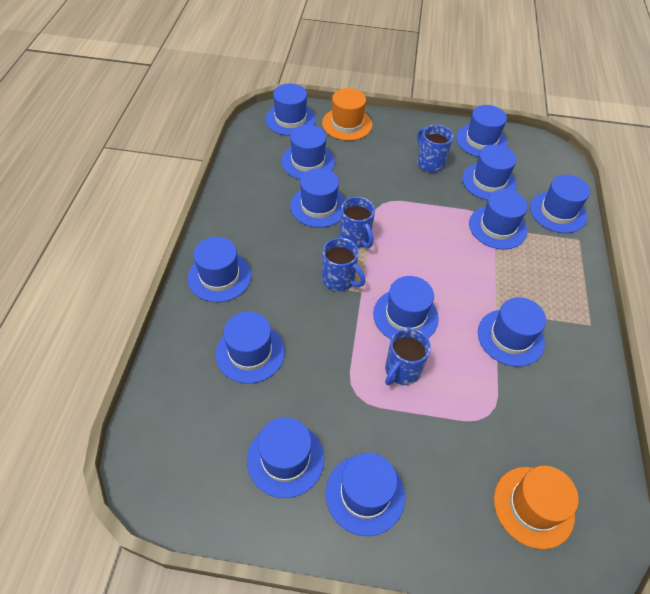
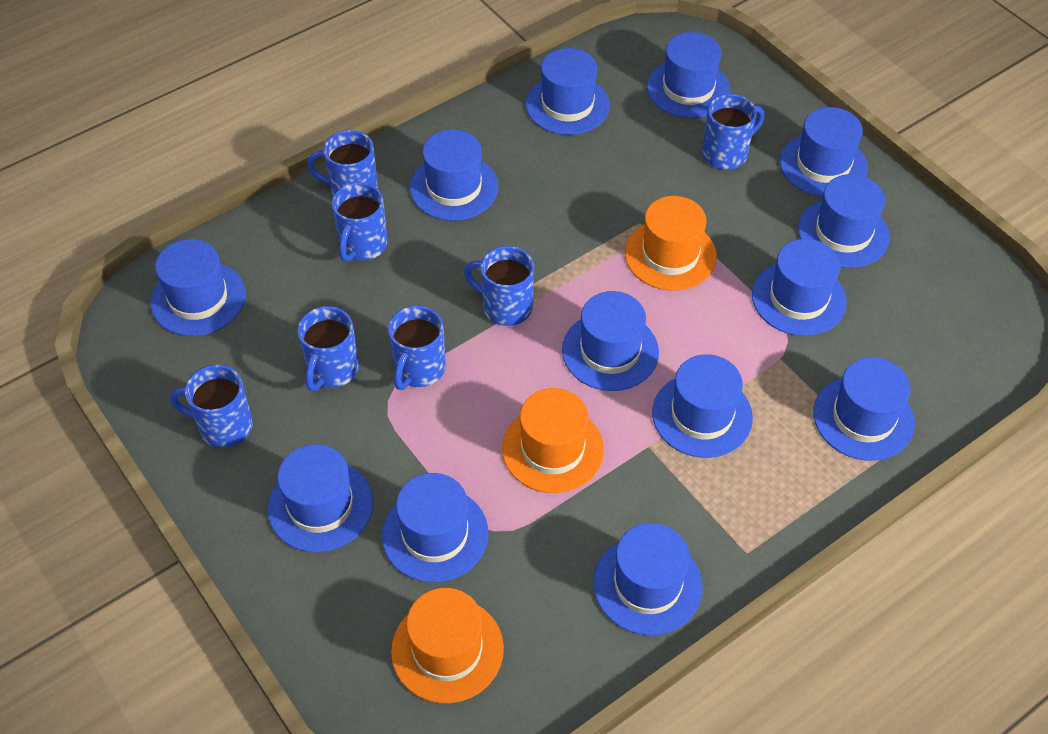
blue mug: 4 -> 7
orange hat: 2 -> 3

